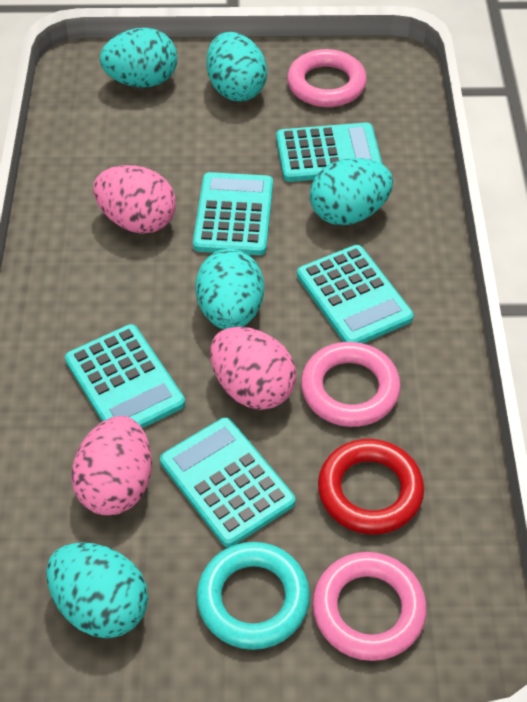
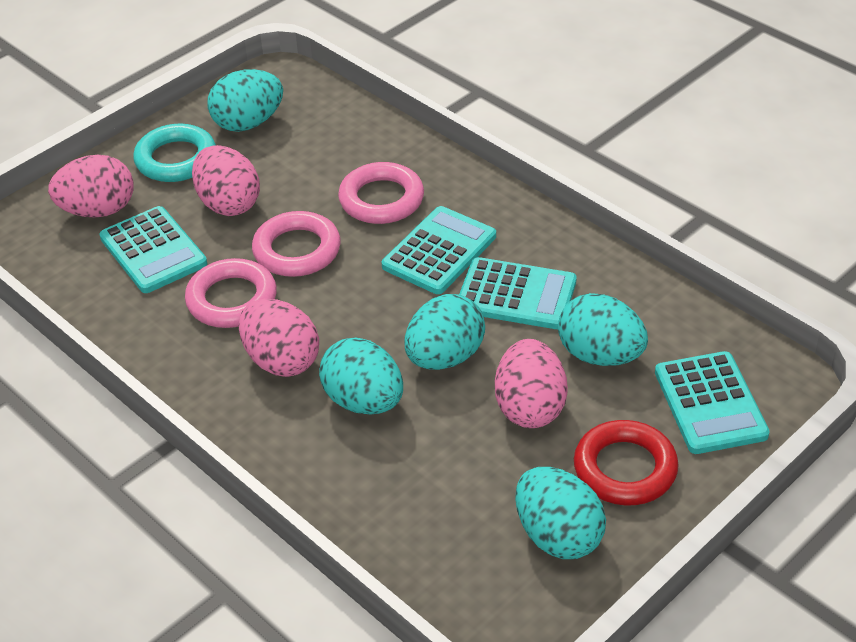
pink egg: 3 -> 4
turquoise calculator: 5 -> 4

